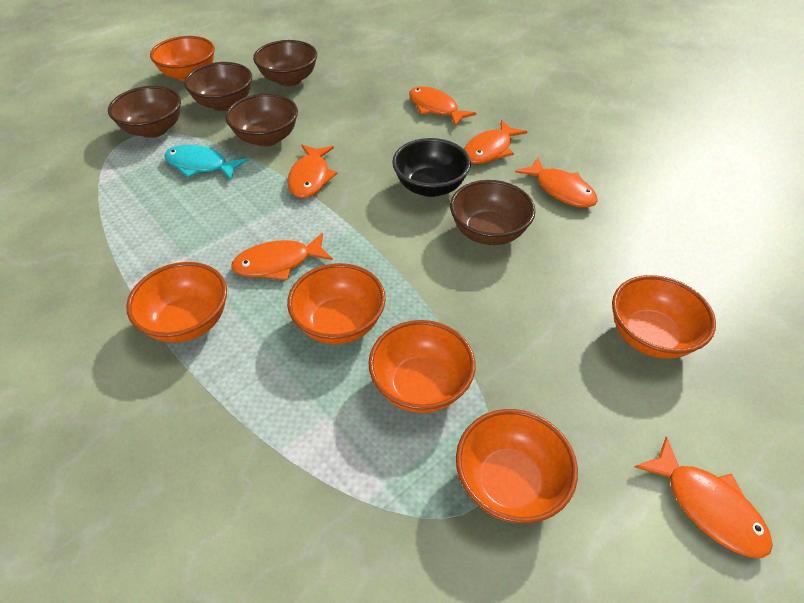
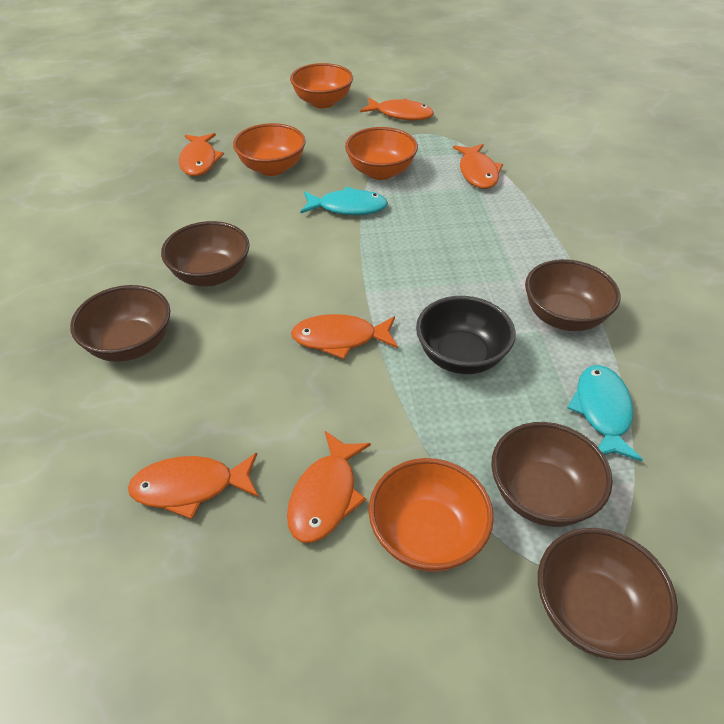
orange bowl: 6 -> 4
turquoise fish: 1 -> 2

